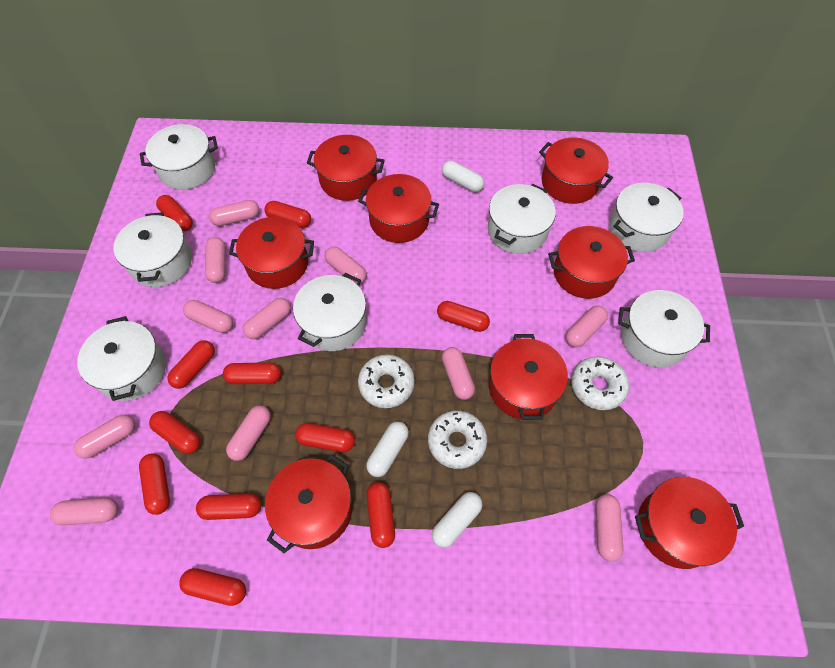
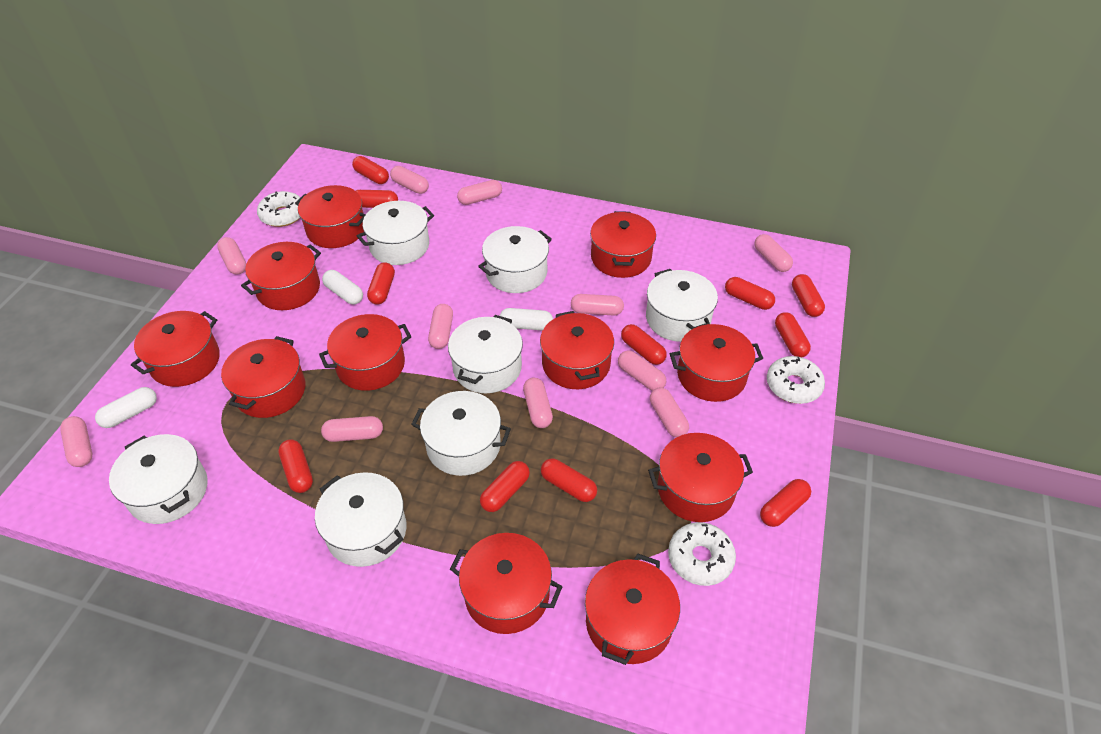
red pot: 8 -> 11

